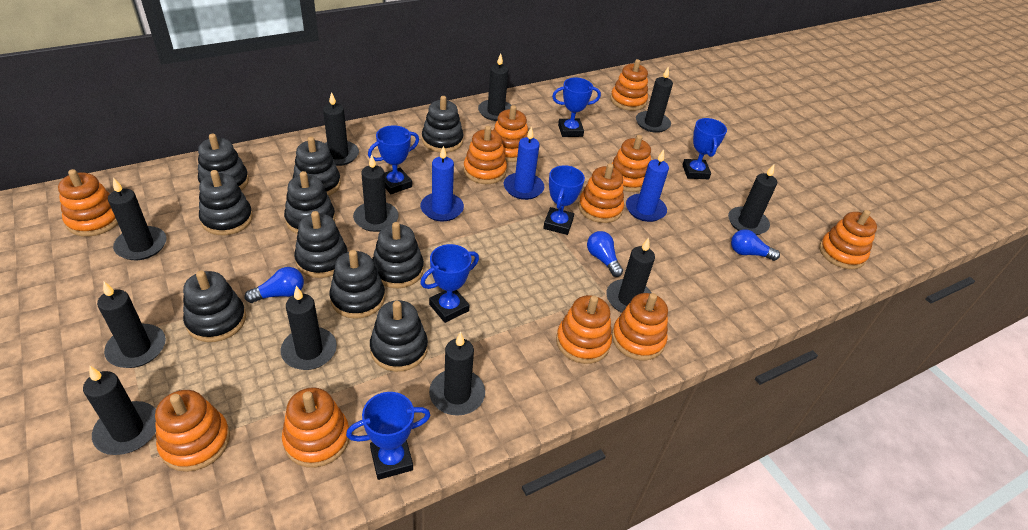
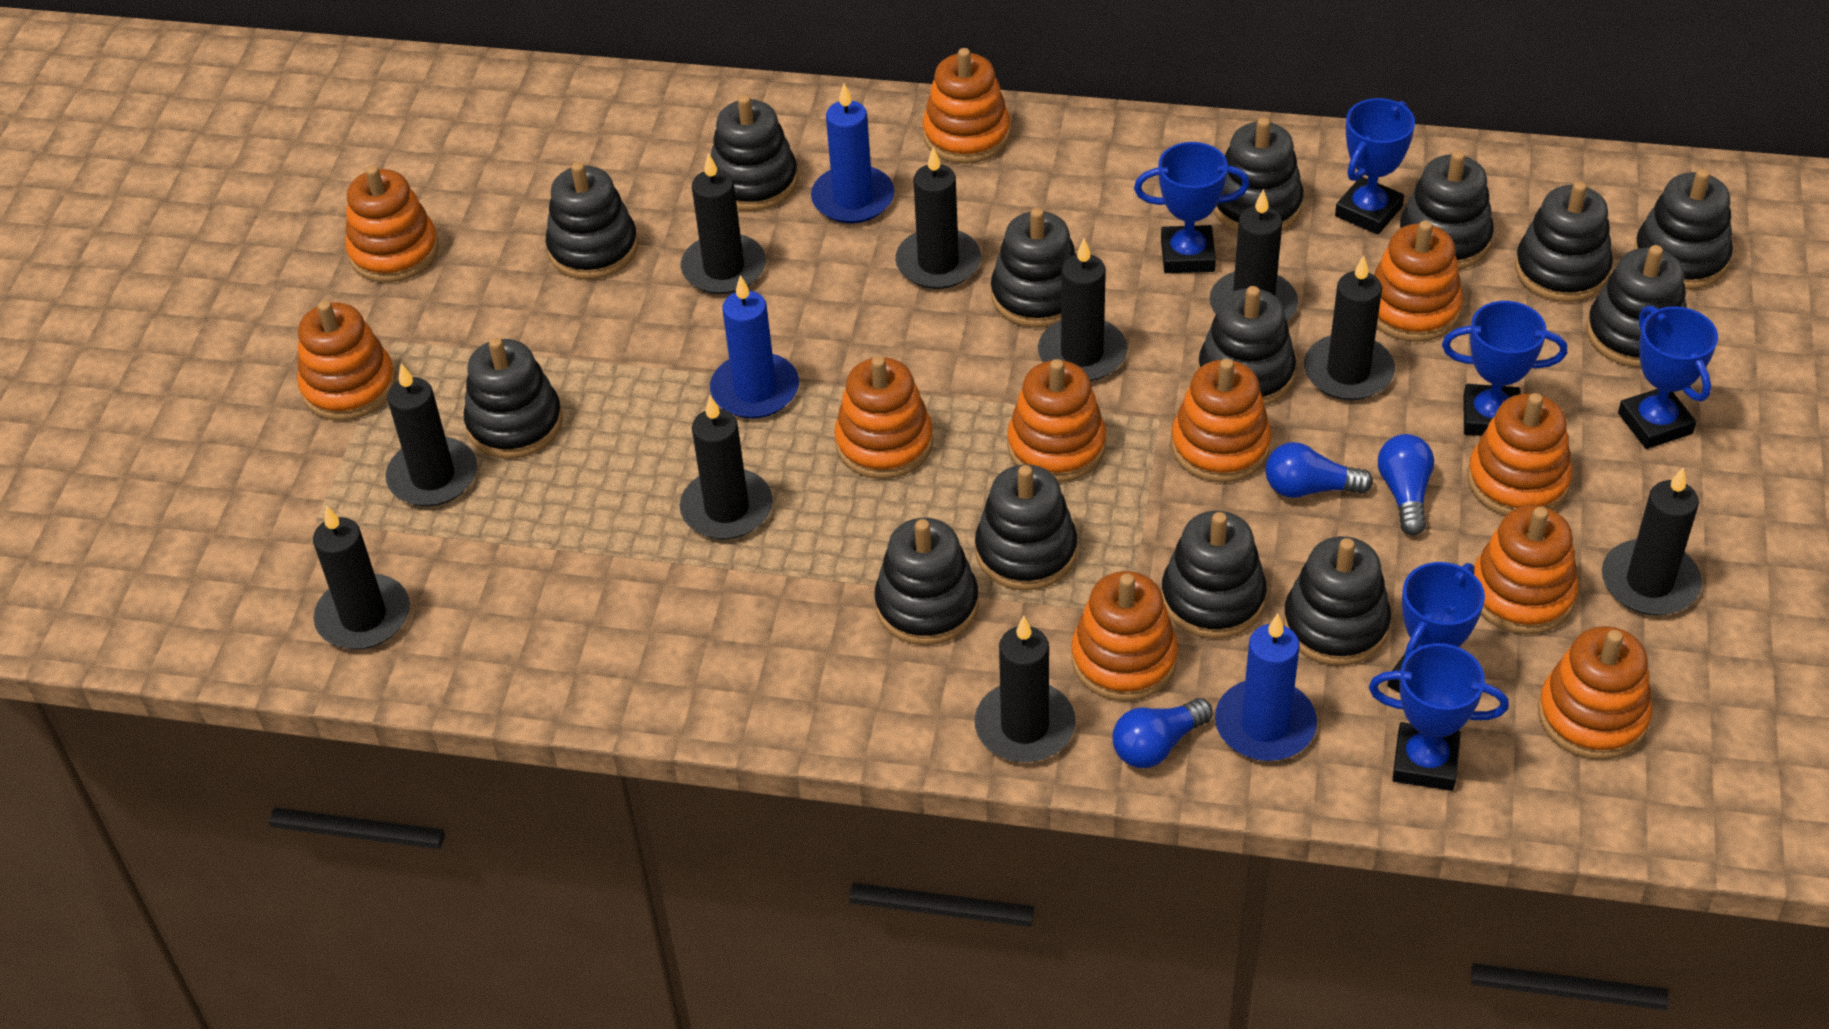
black candle: 11 -> 10
black stacking toy: 10 -> 14

